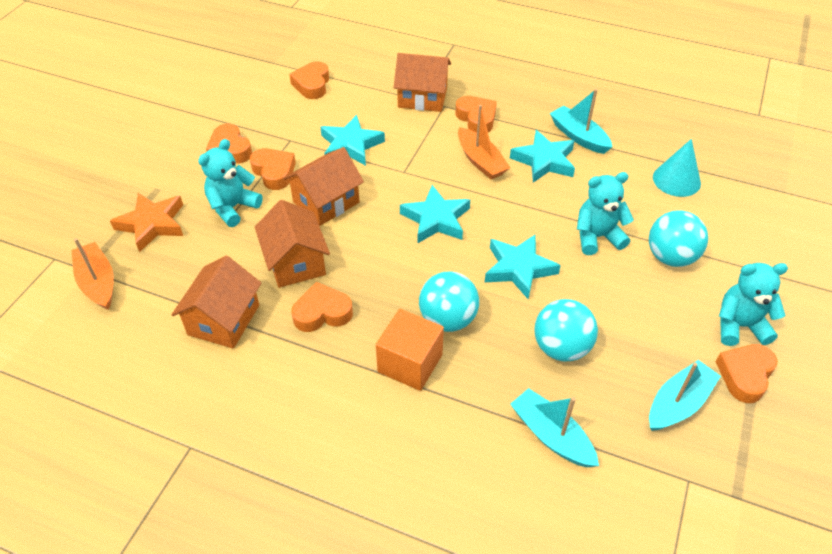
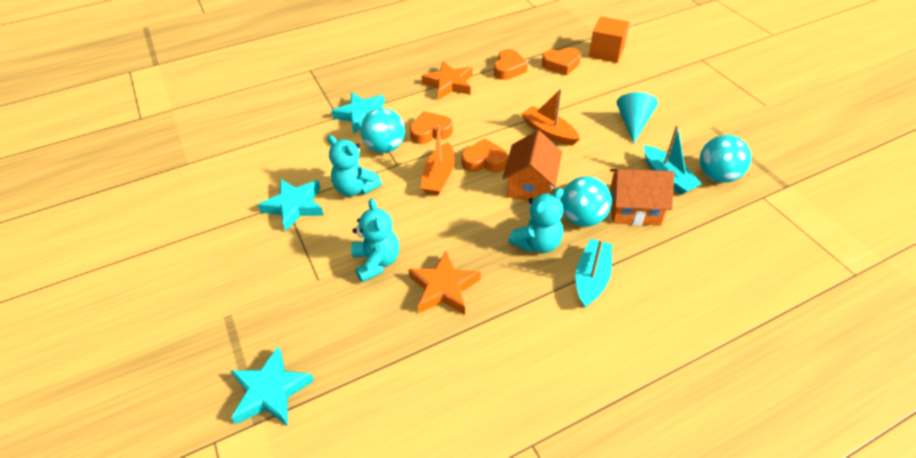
orange heart: 6 -> 4
orange house: 4 -> 2
orange star: 1 -> 2
turquoise boat: 3 -> 2
turquoise star: 4 -> 3

